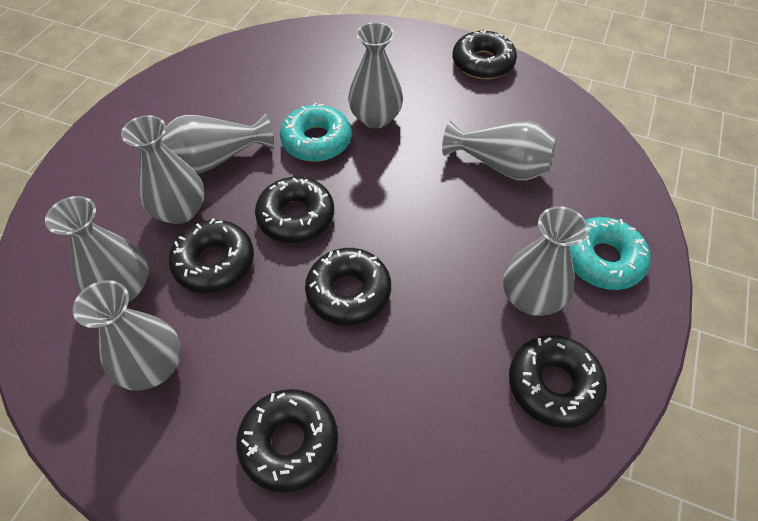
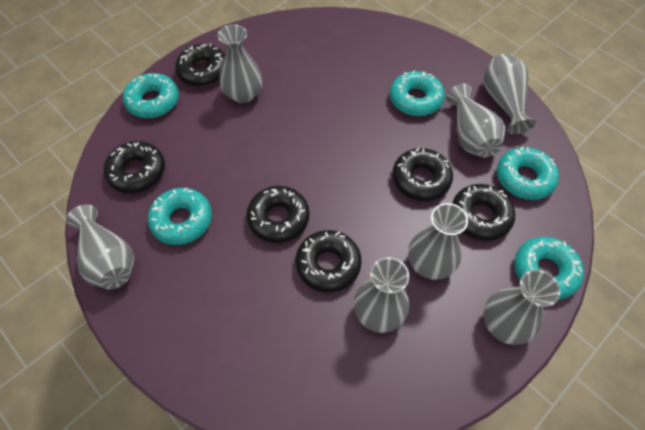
turquoise donut: 2 -> 5

